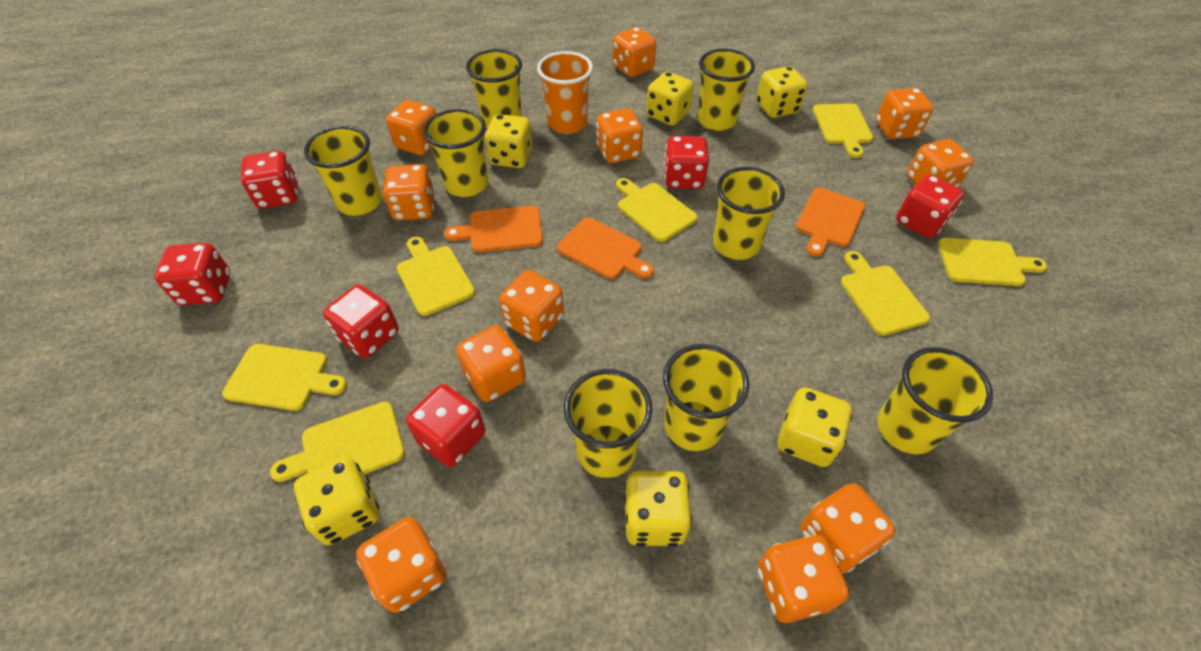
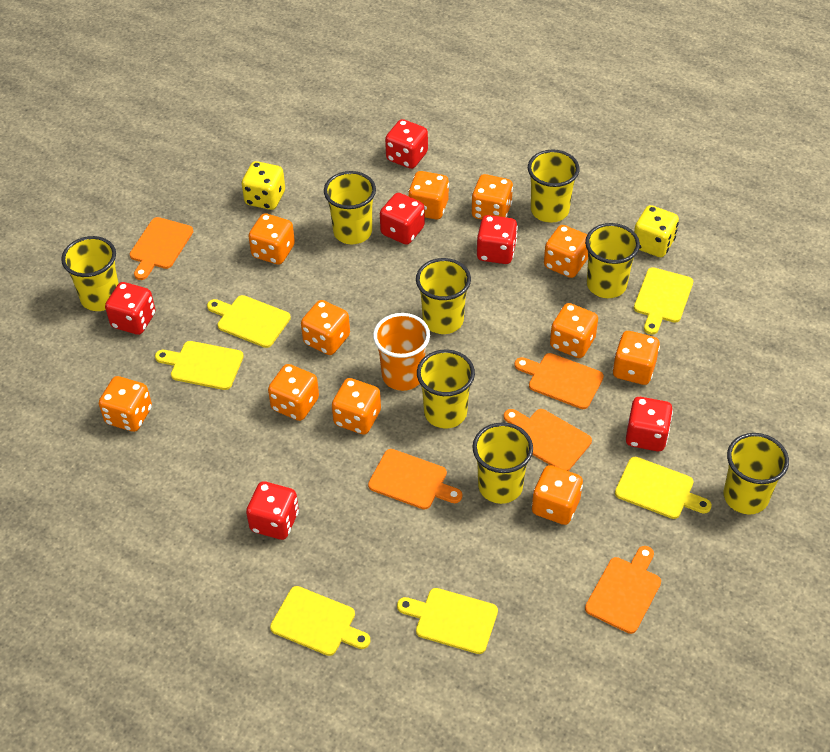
orange cutting board: 3 -> 5
yellow cutting board: 7 -> 6
yellow dice: 6 -> 2

